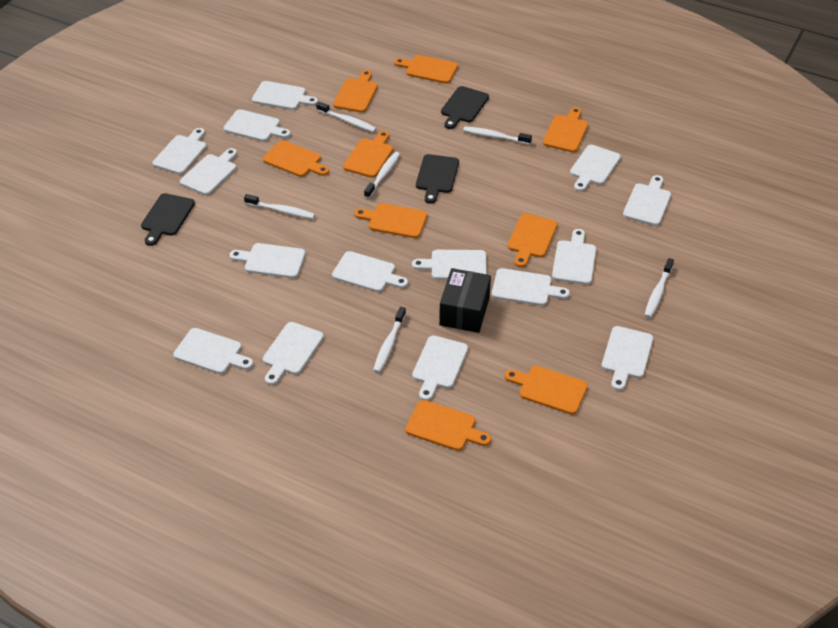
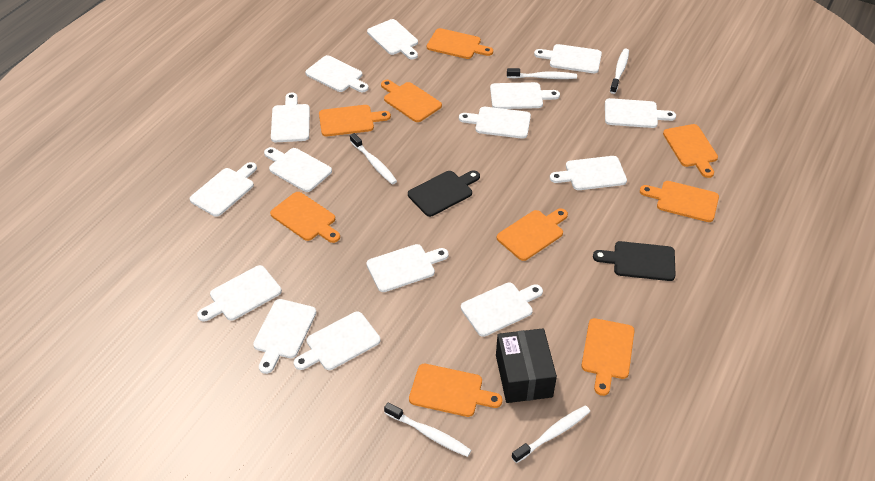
black cutting board: 3 -> 2
white toothbrush: 6 -> 5

